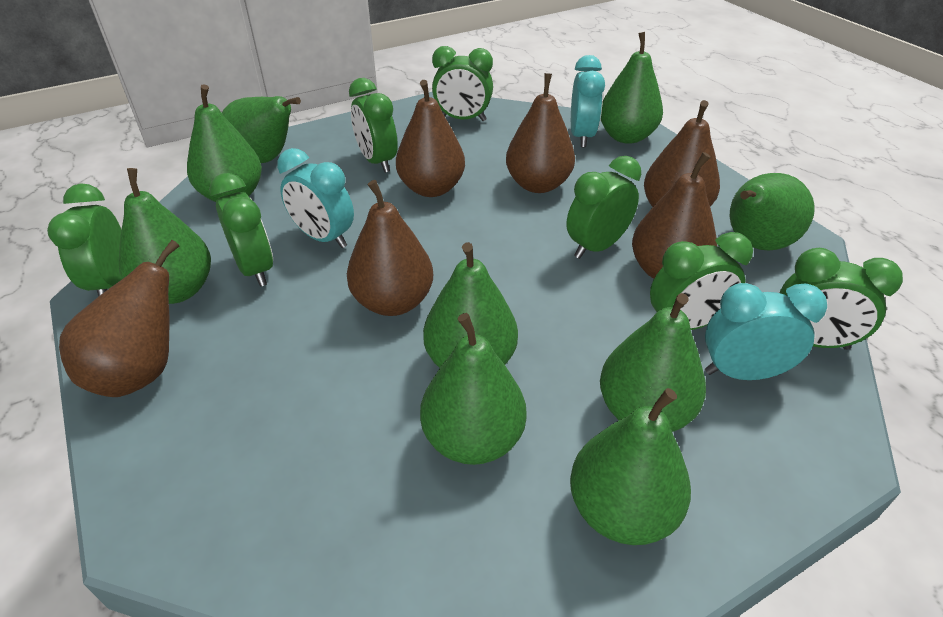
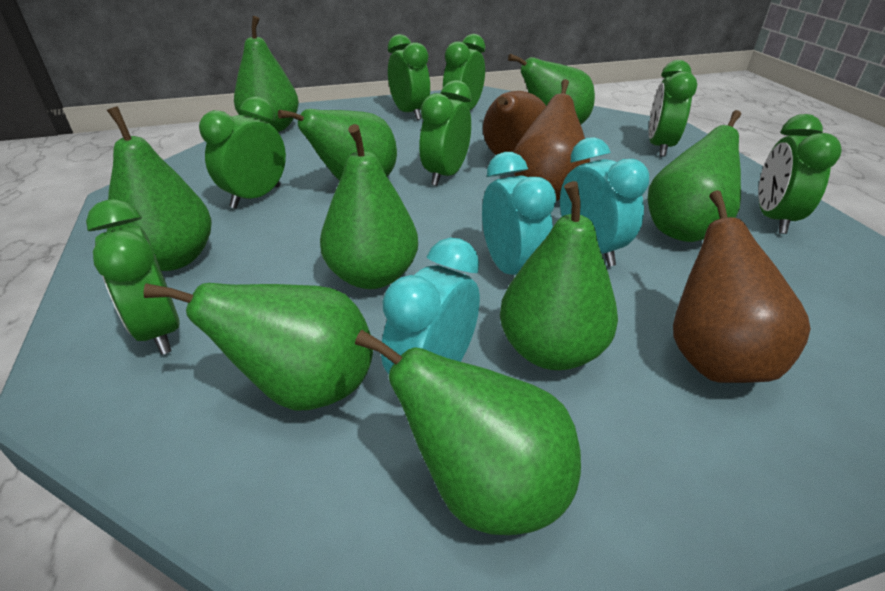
brown pear: 6 -> 3

